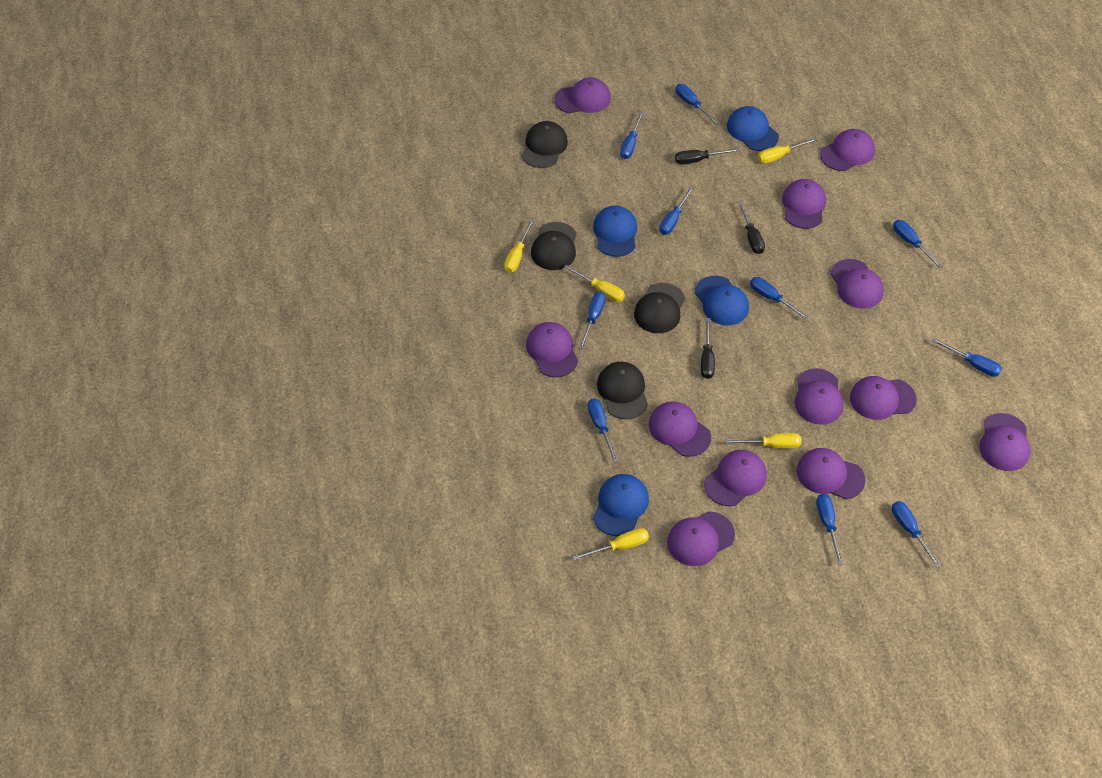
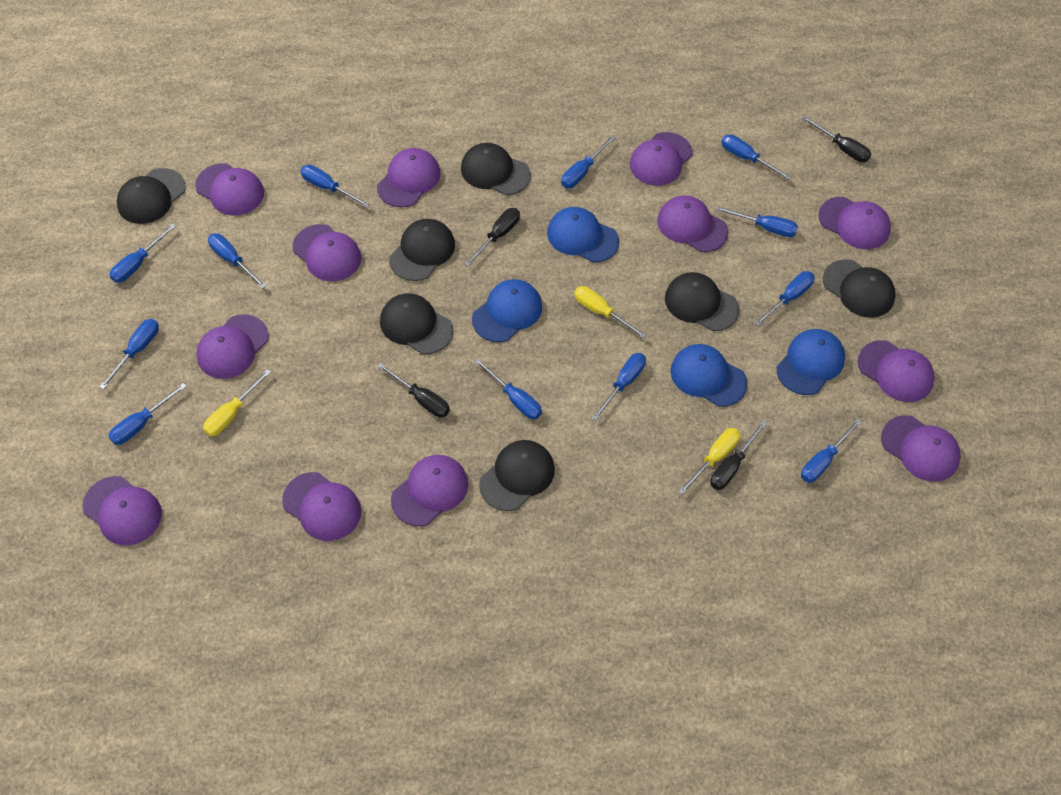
black cap: 4 -> 7
black screwdriver: 3 -> 4
blue screwdriver: 10 -> 12
yellow screwdriver: 5 -> 3

